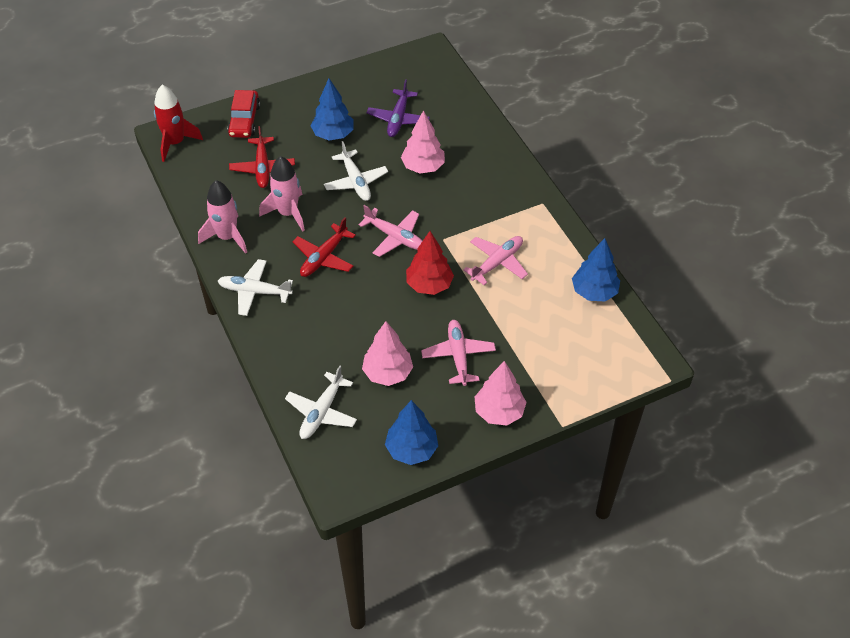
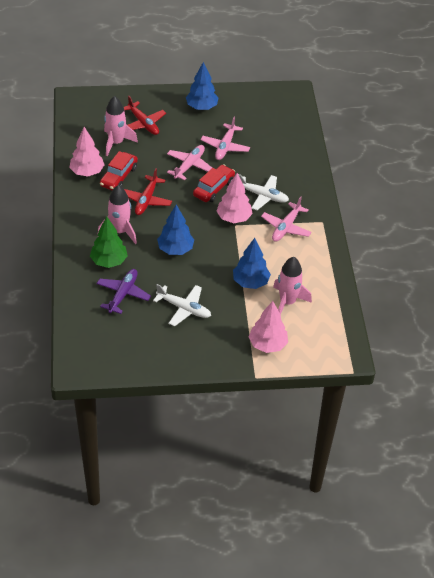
green tree: 0 -> 1
pink rocket: 2 -> 3
red car: 1 -> 2
red rocket: 1 -> 0
red tree: 1 -> 0
white plane: 3 -> 2

